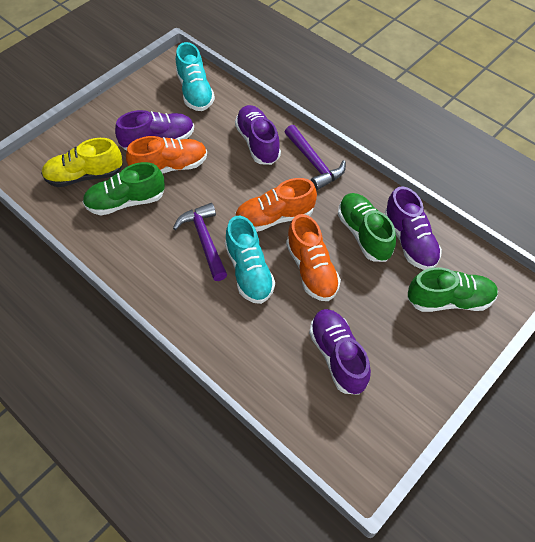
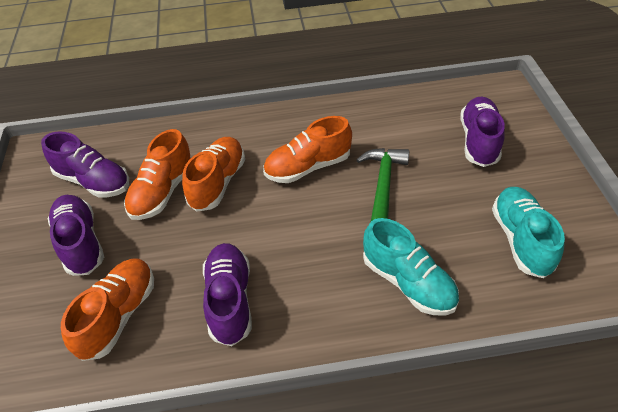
green hammer: 0 -> 1
green shoe: 3 -> 0
orange shoe: 3 -> 4
purple hammer: 2 -> 0
yellow shoe: 1 -> 0

